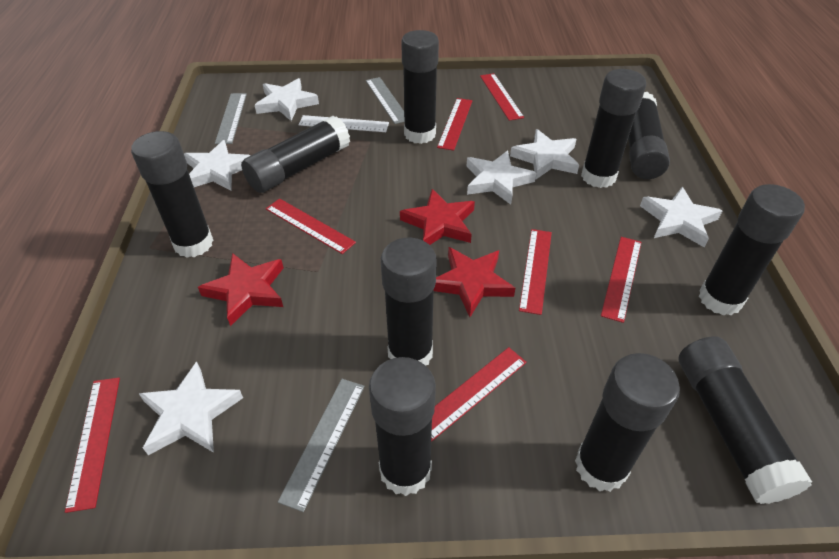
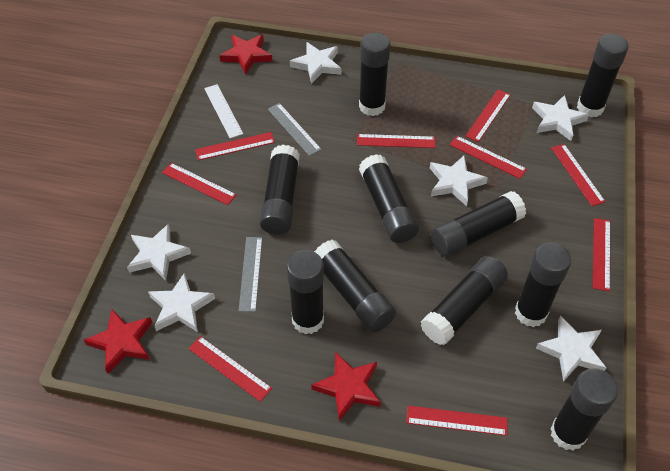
grey ruler: 3 -> 2
red ruler: 7 -> 9

